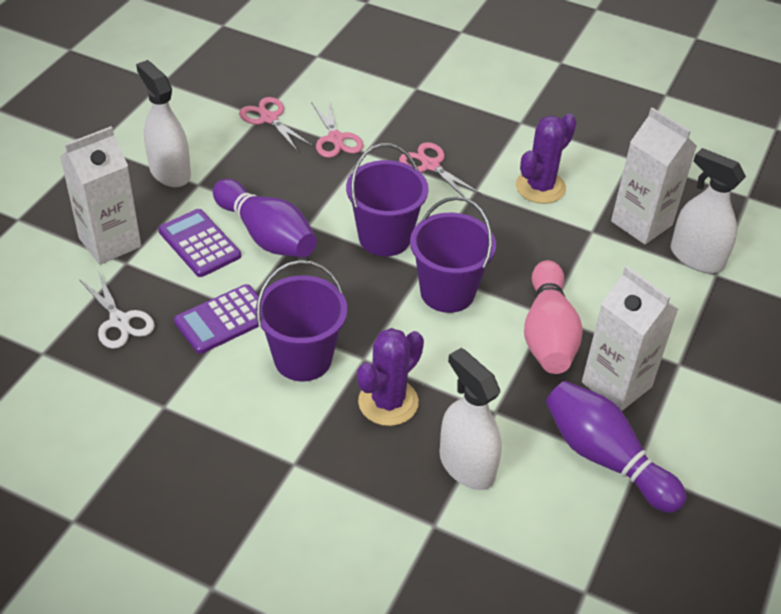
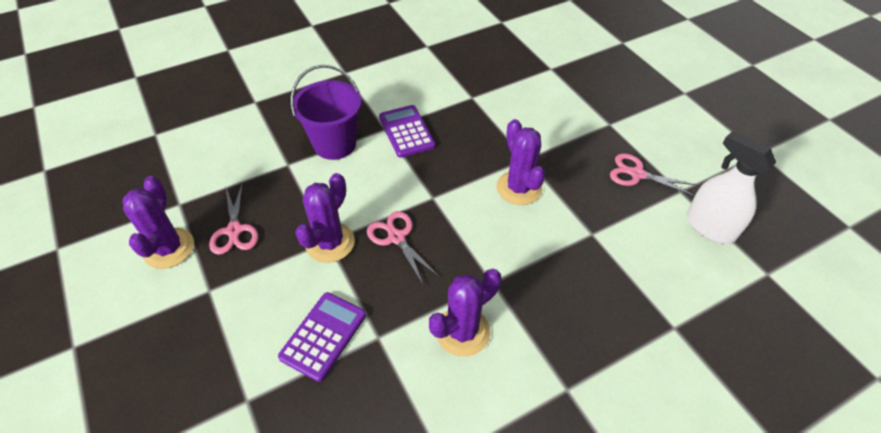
pink bowling pin: 1 -> 0
purple bowling pin: 2 -> 0
purple bucket: 3 -> 1
purple cactus: 2 -> 4
white carton: 3 -> 0
white scissors: 1 -> 0
white spray bottle: 3 -> 1

